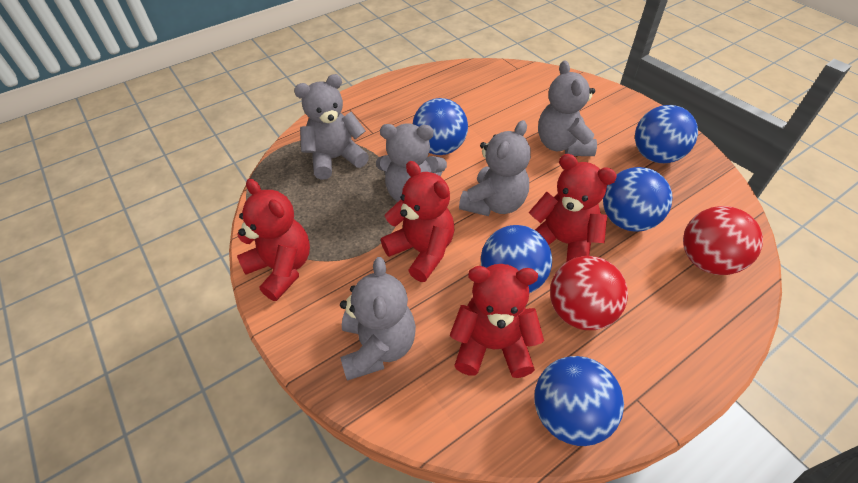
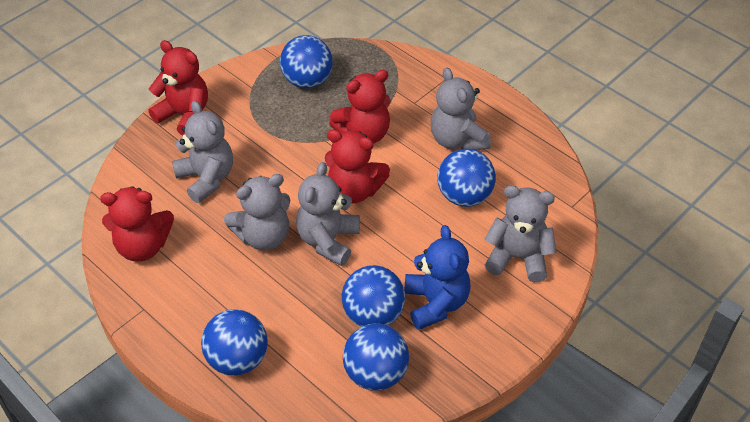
blue teddy bear: 0 -> 1
red ball: 2 -> 0

